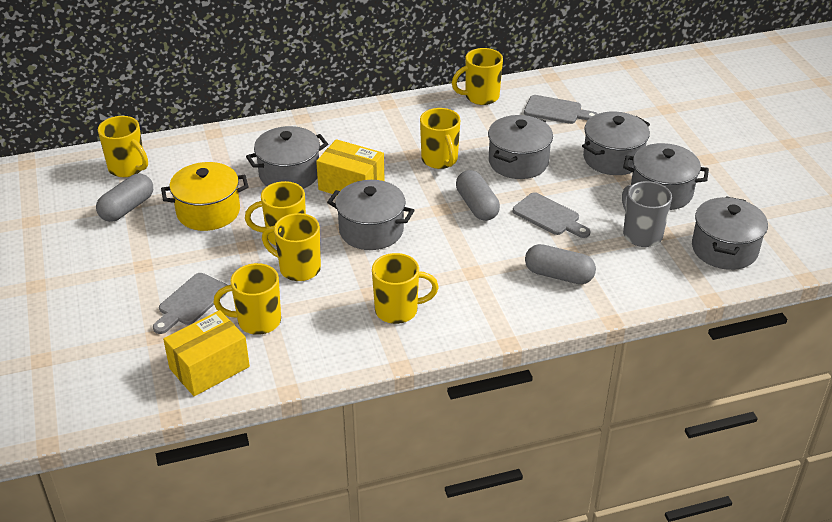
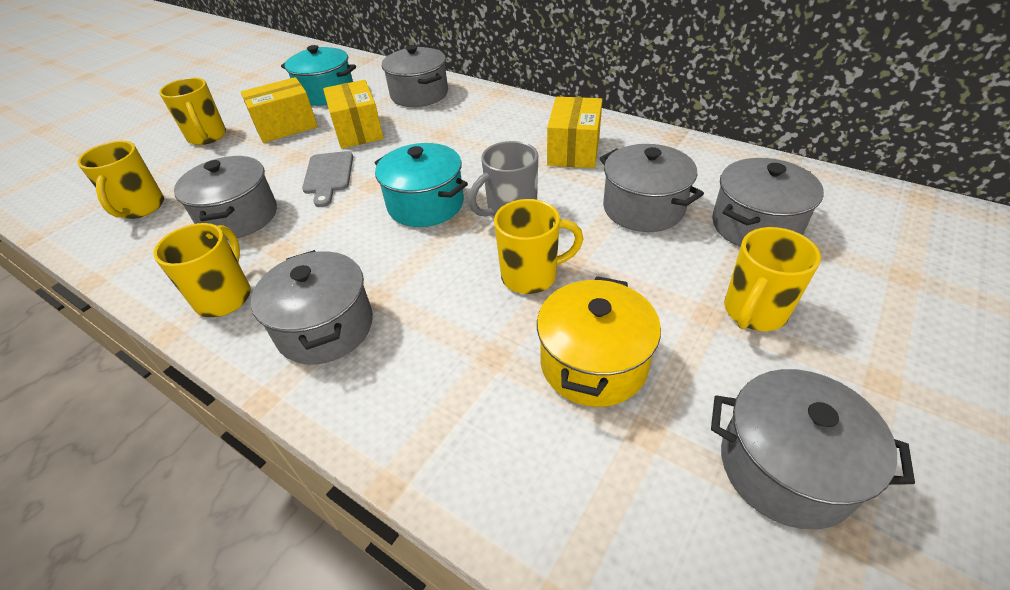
grey capsule: 3 -> 0
grey cutting board: 3 -> 1
turquoise pot: 0 -> 2
yellow box: 2 -> 3
yellow mug: 7 -> 5

